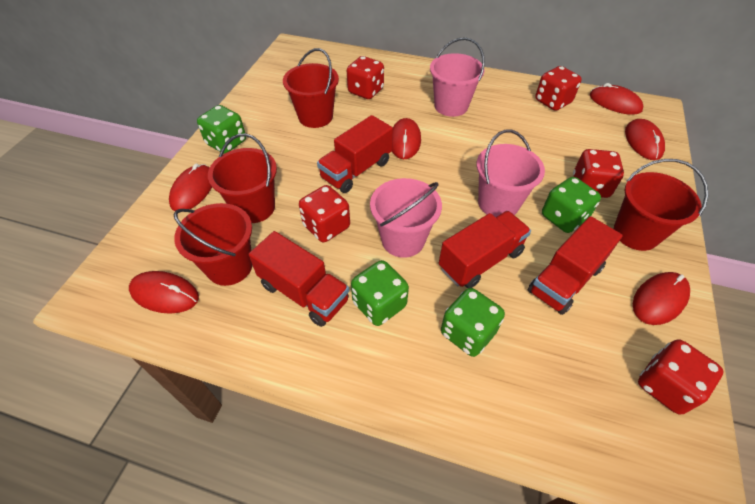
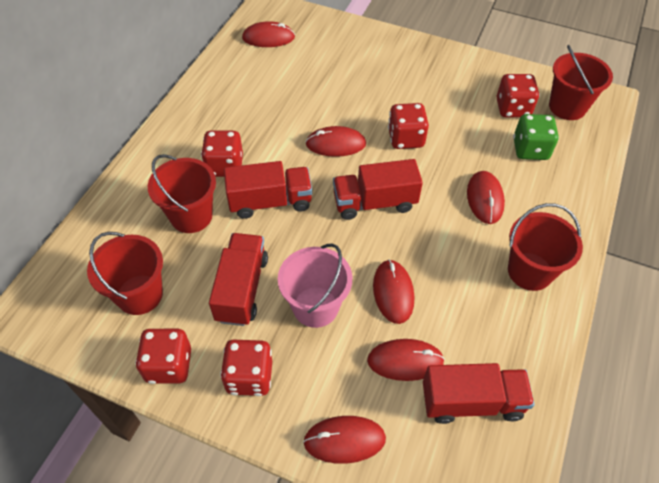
green dice: 4 -> 1
pink bucket: 3 -> 1

